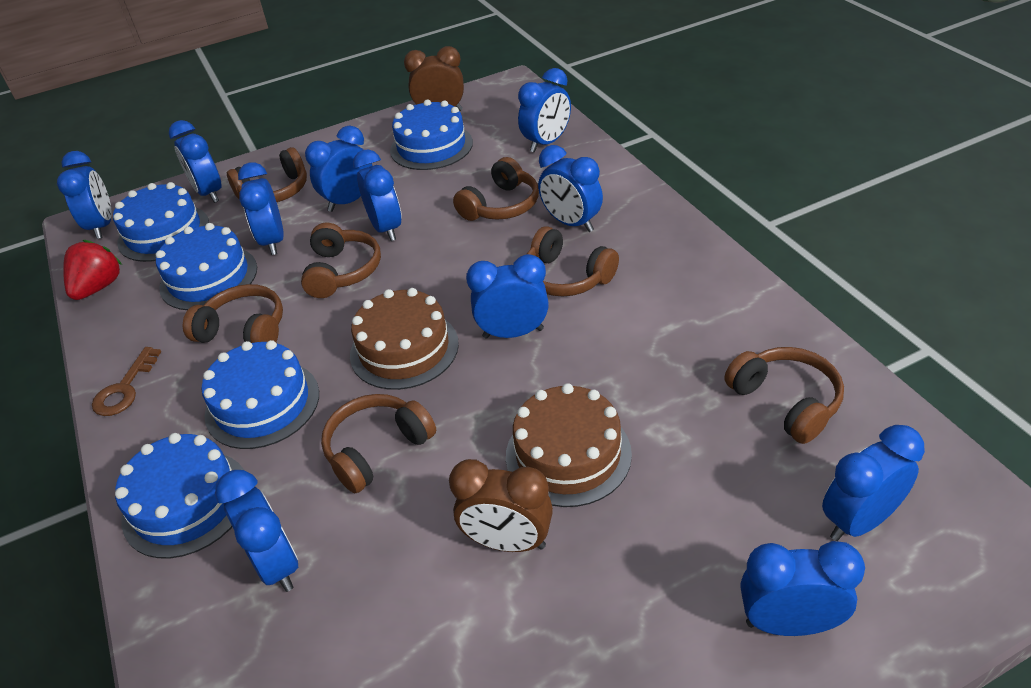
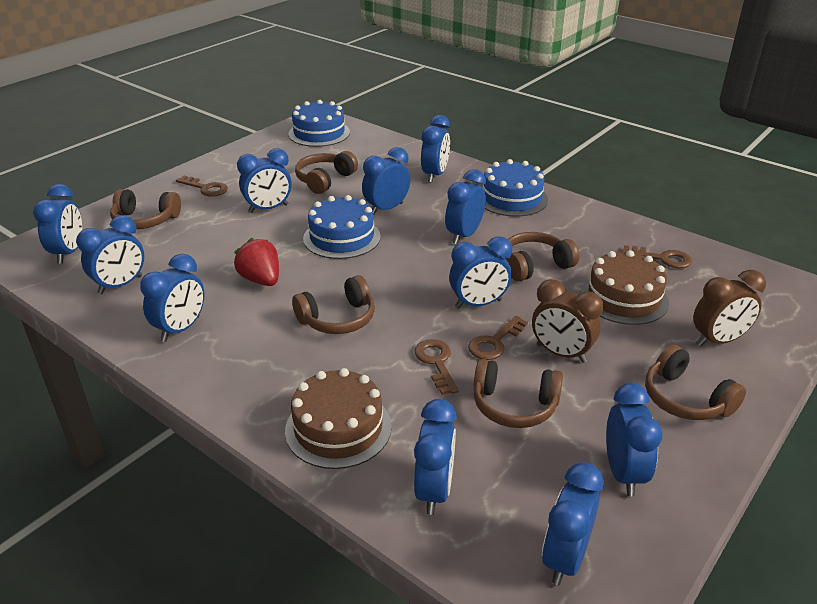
blue cake: 5 -> 3
brown headphones: 7 -> 6
brown key: 1 -> 4

